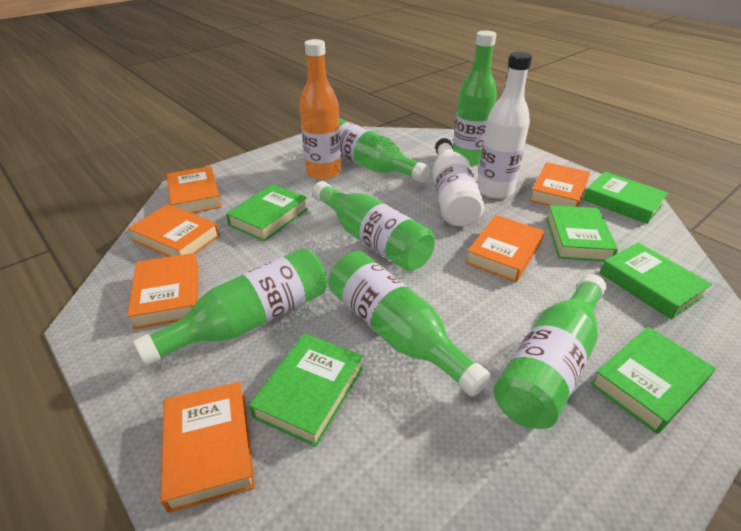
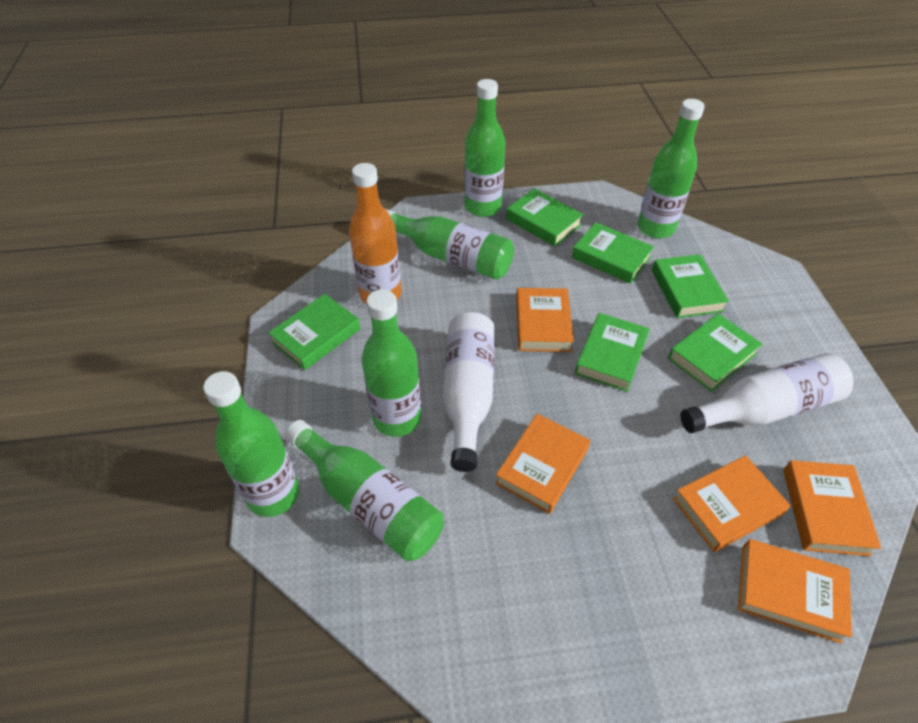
orange book: 6 -> 5

